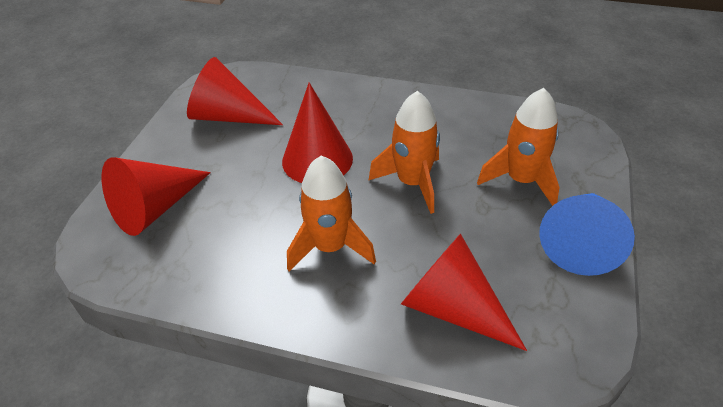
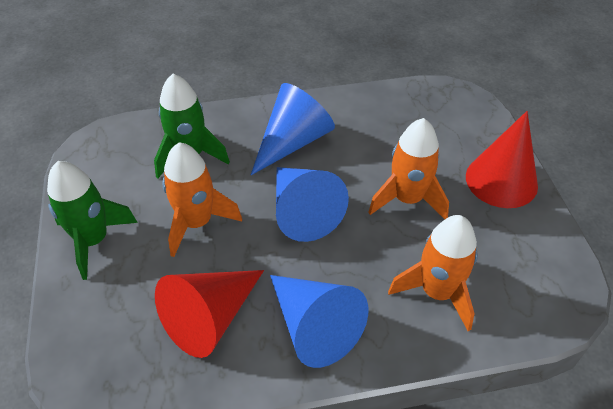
blue cone: 1 -> 3
green rocket: 0 -> 2
red cone: 4 -> 2

